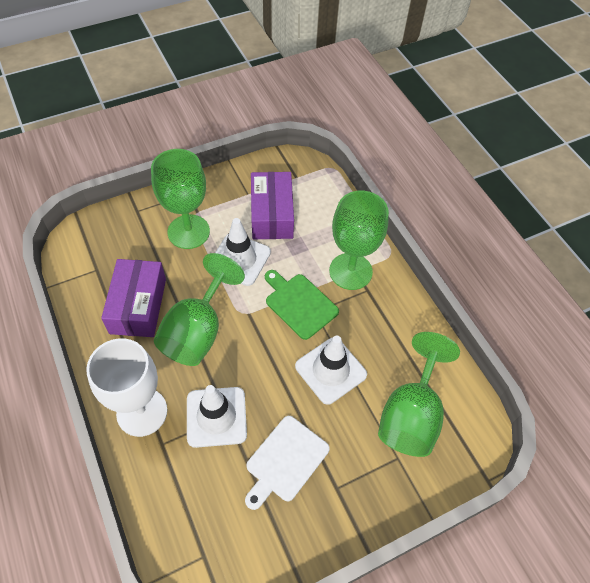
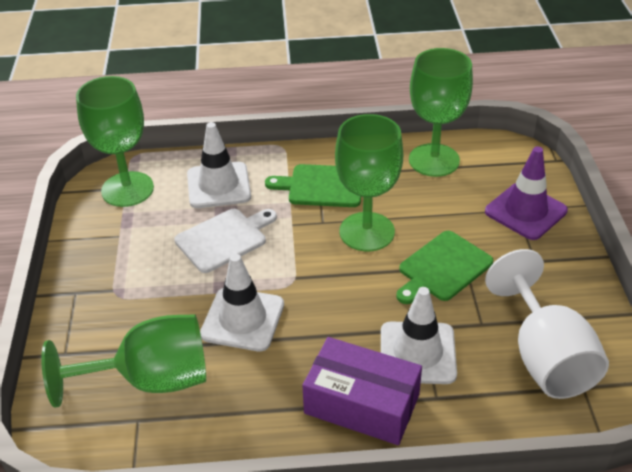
green cutting board: 1 -> 2
purple box: 2 -> 1
purple traffic cone: 0 -> 1

